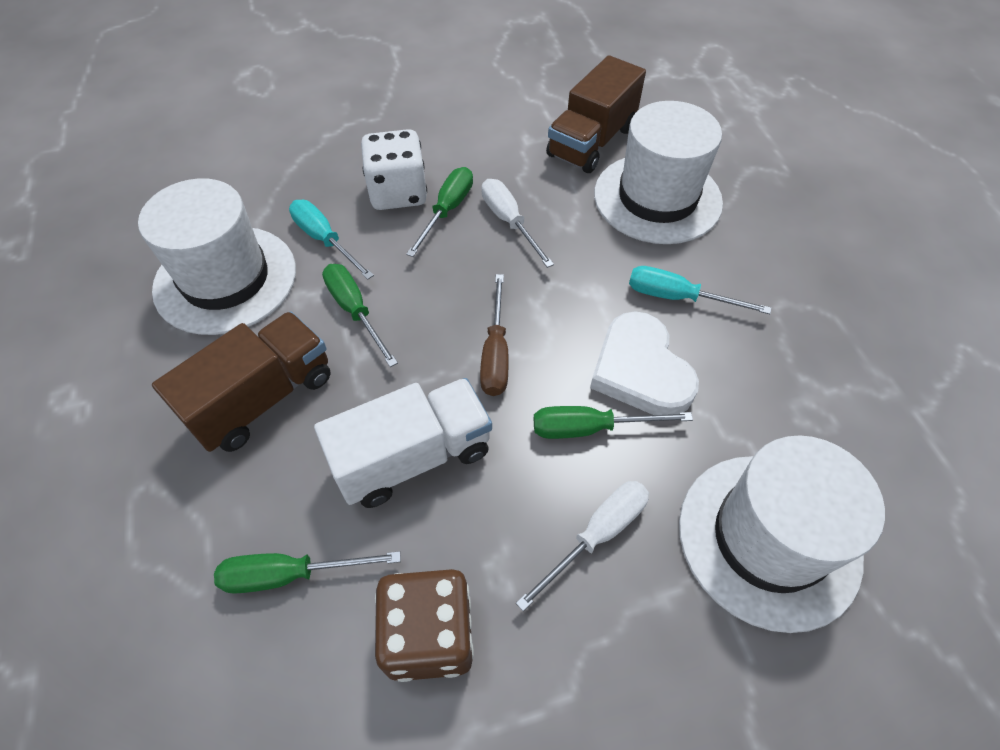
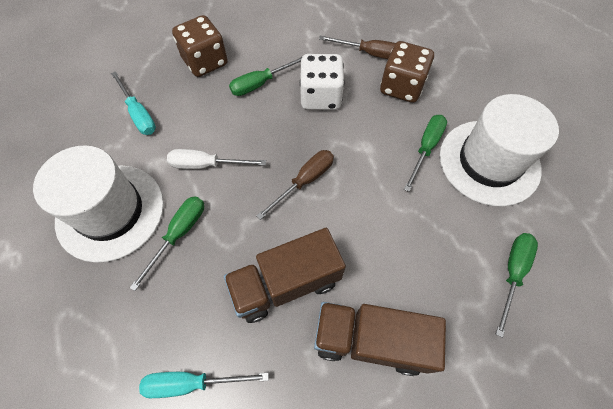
brown dice: 1 -> 2
brown screwdriver: 1 -> 2
white hat: 3 -> 2
white heart: 1 -> 0
white screwdriver: 2 -> 1
white truck: 1 -> 0

